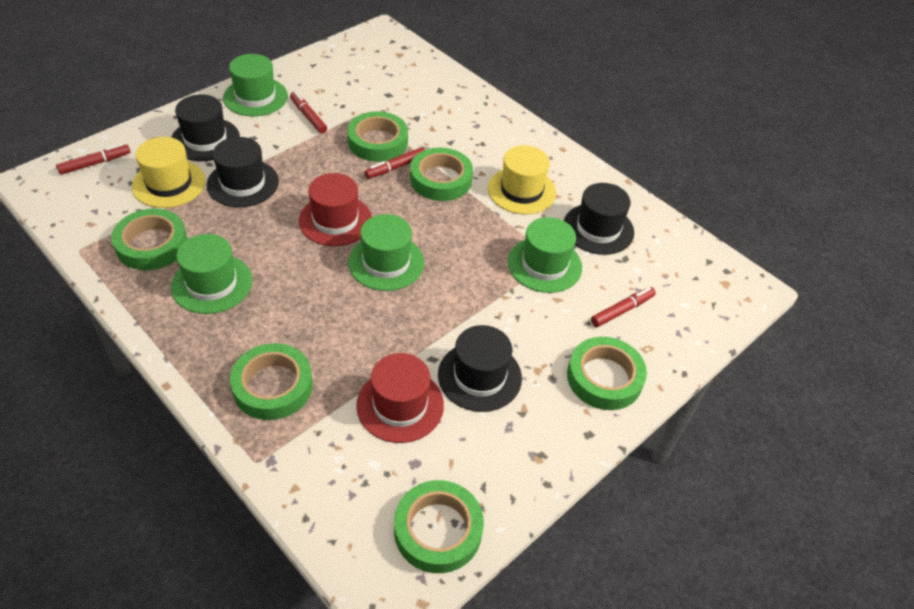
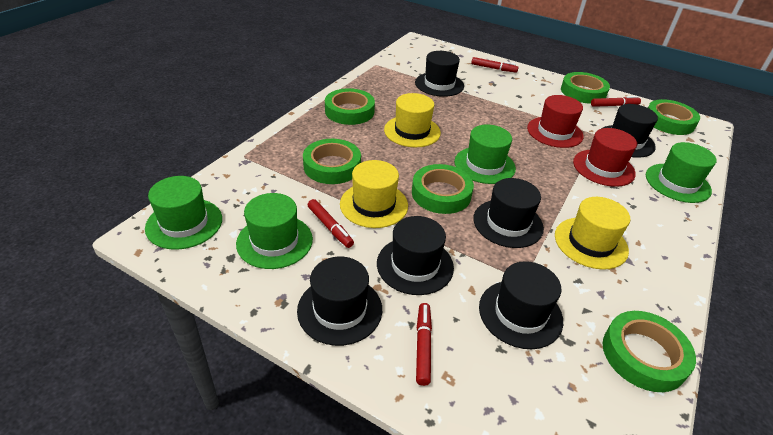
black hat: 4 -> 6
yellow hat: 2 -> 3

